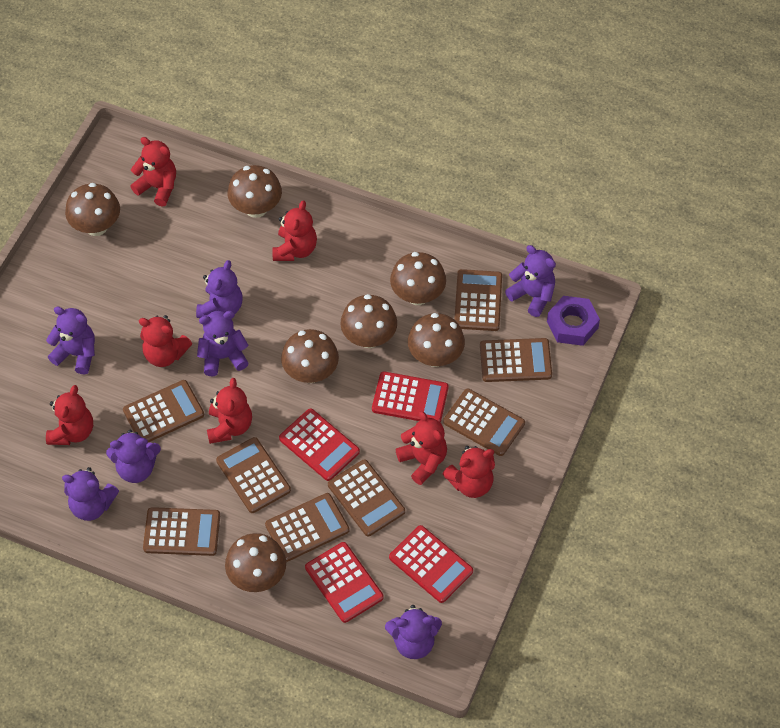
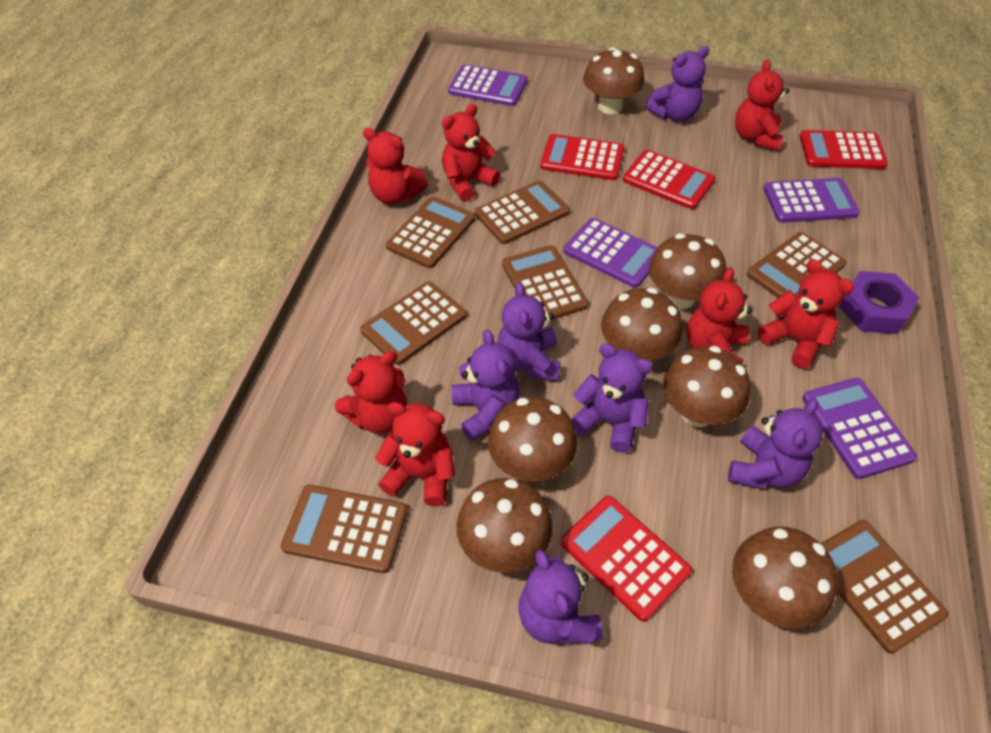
brown calculator: 8 -> 7
purple calculator: 0 -> 4
purple teddy bear: 7 -> 6

